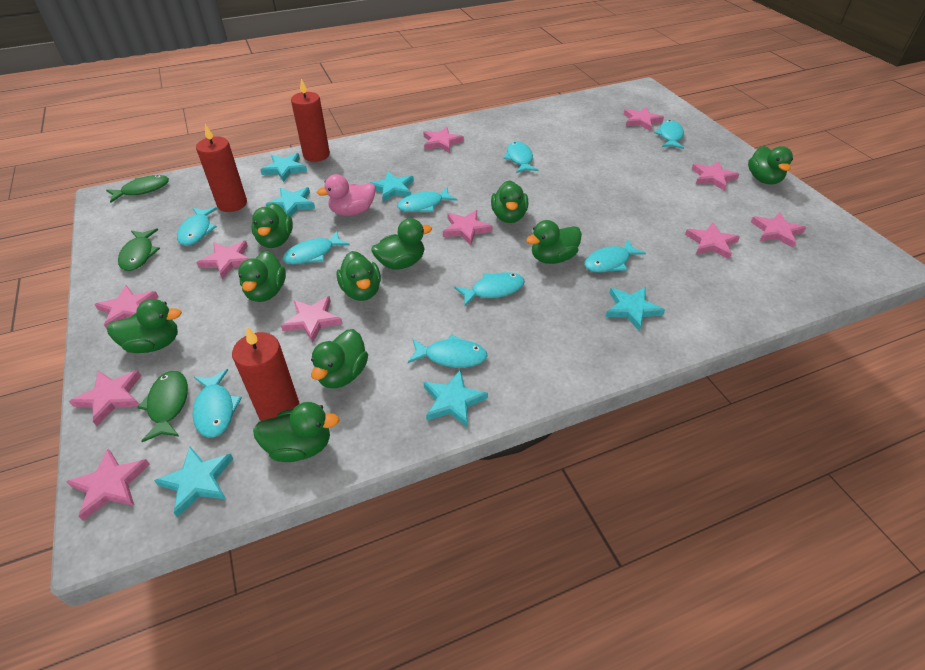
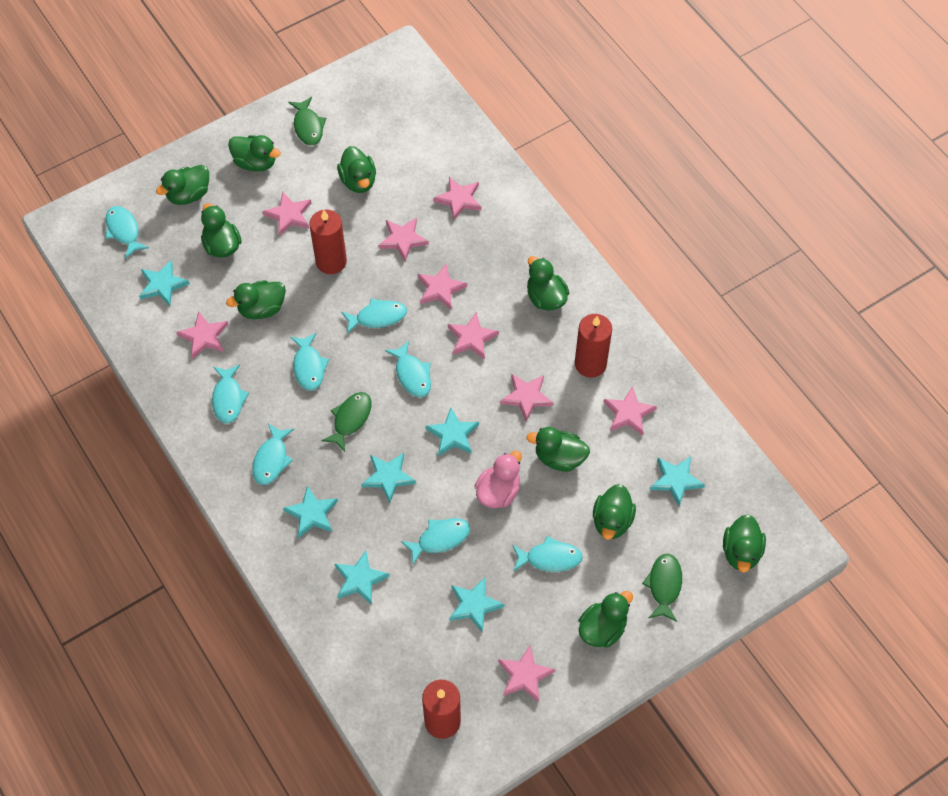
pink star: 11 -> 9
turquoise fish: 9 -> 8
turquoise star: 6 -> 7

